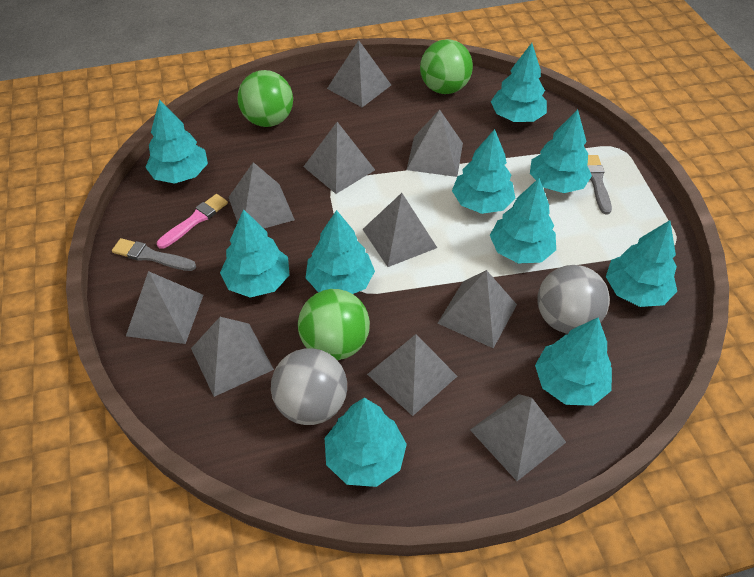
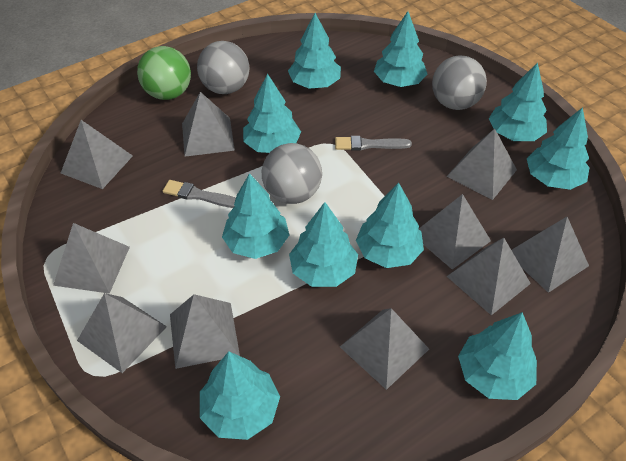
green ball: 3 -> 1
grey ball: 2 -> 3
pink brush: 1 -> 0

